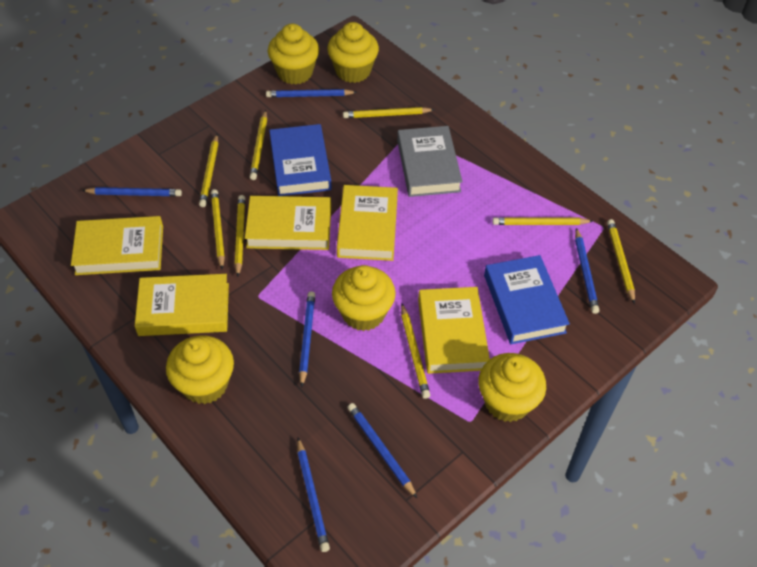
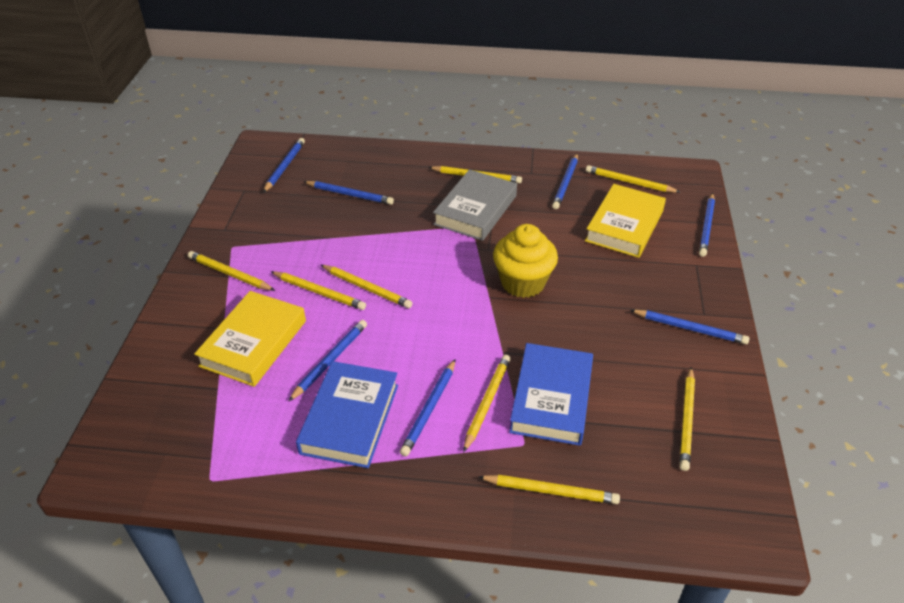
blue pencil: 6 -> 7
yellow book: 5 -> 2
yellow cupcake: 5 -> 1

